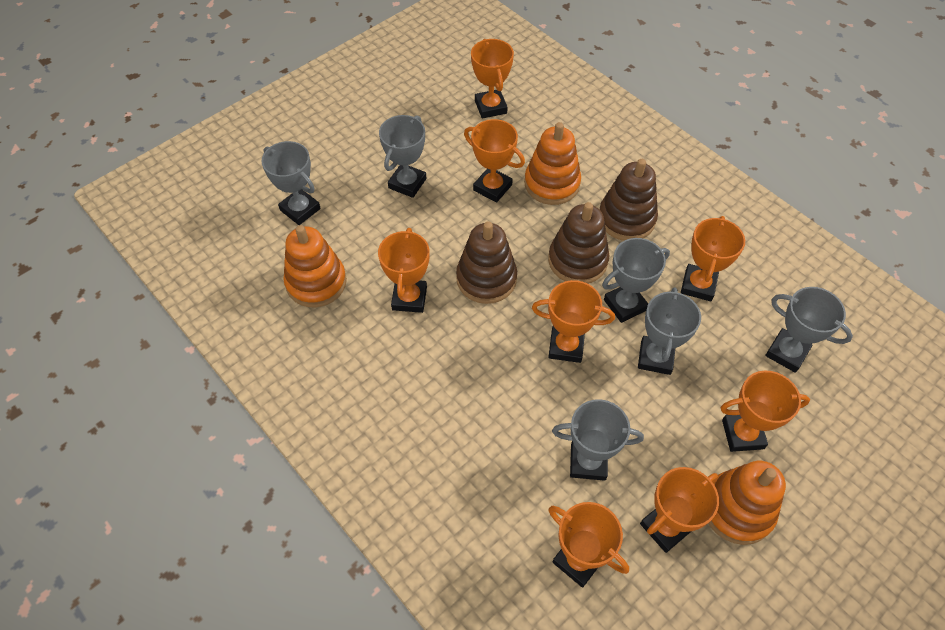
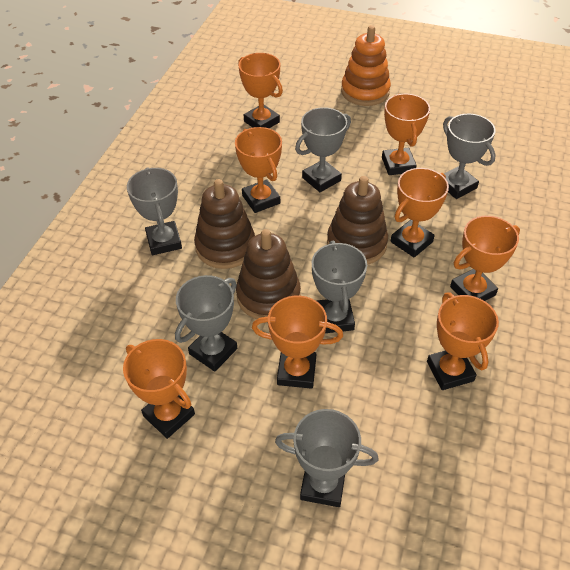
orange stacking toy: 3 -> 1

